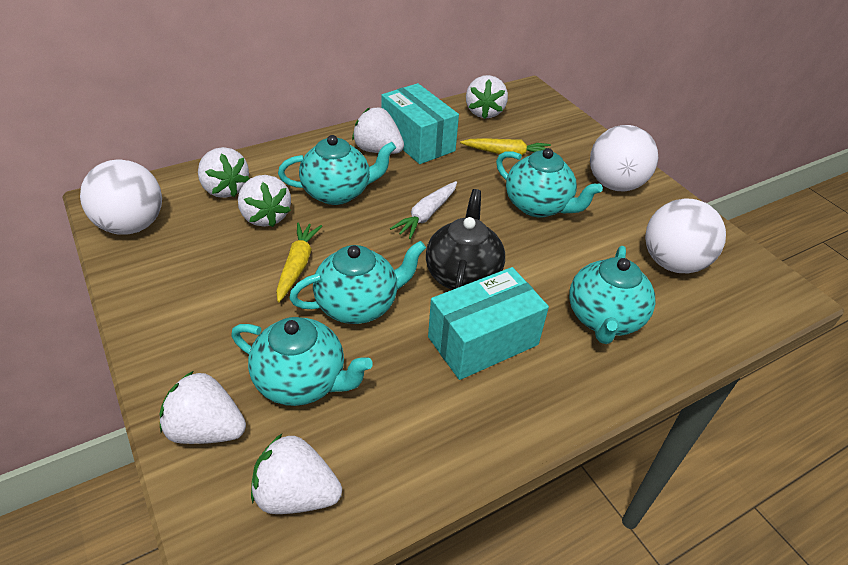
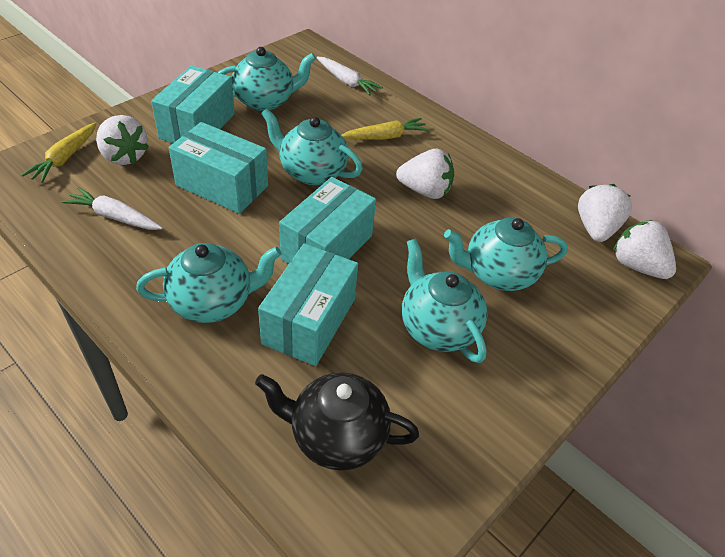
turquoise box: 2 -> 4
white ball: 3 -> 0
white carrot: 1 -> 2
white strawberry: 6 -> 4

